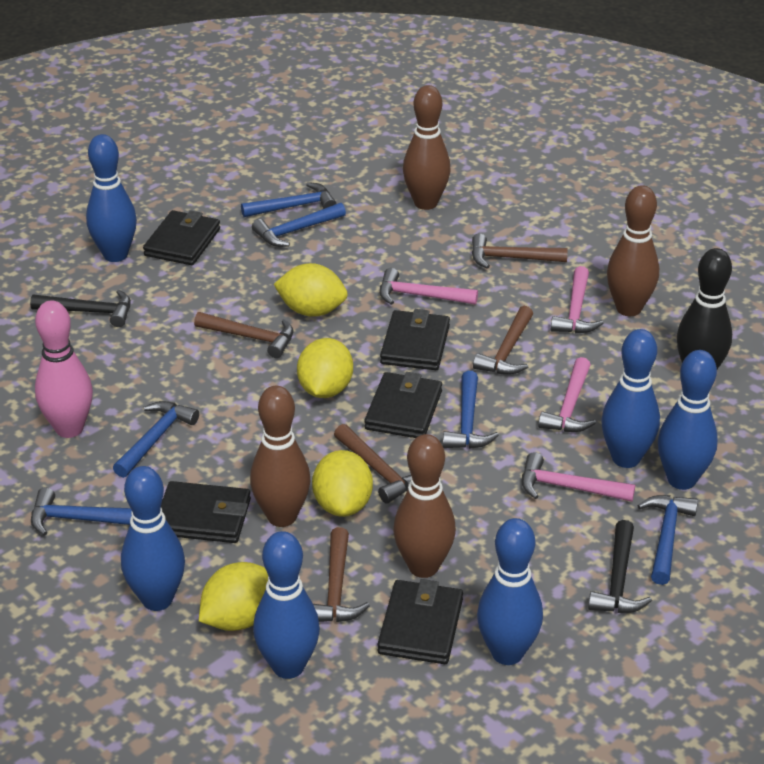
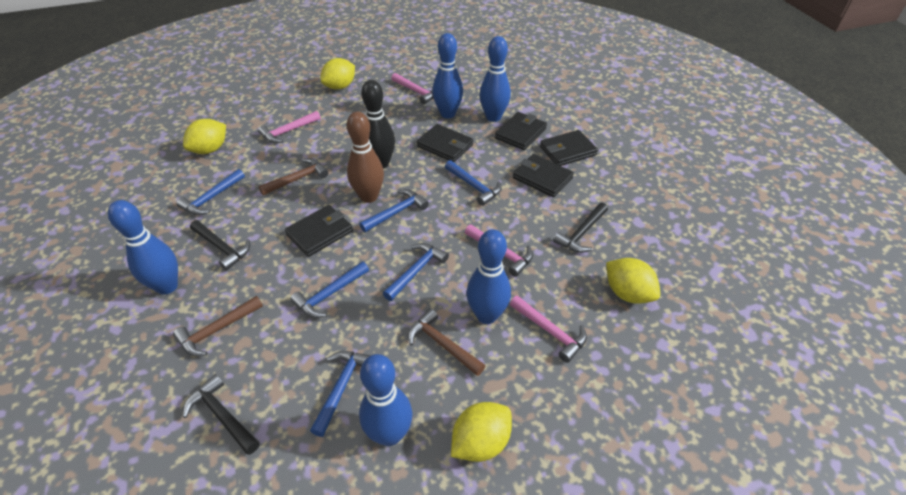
black hammer: 2 -> 3
blue bowling pin: 6 -> 5
brown bowling pin: 4 -> 1
brown hammer: 5 -> 3
pink bowling pin: 1 -> 0

